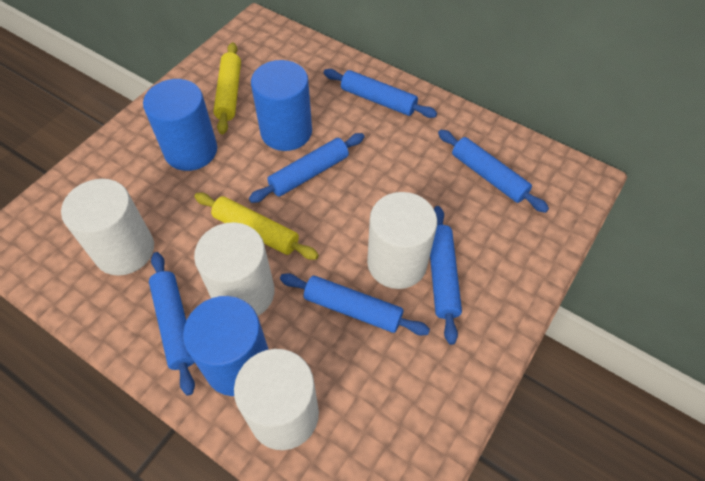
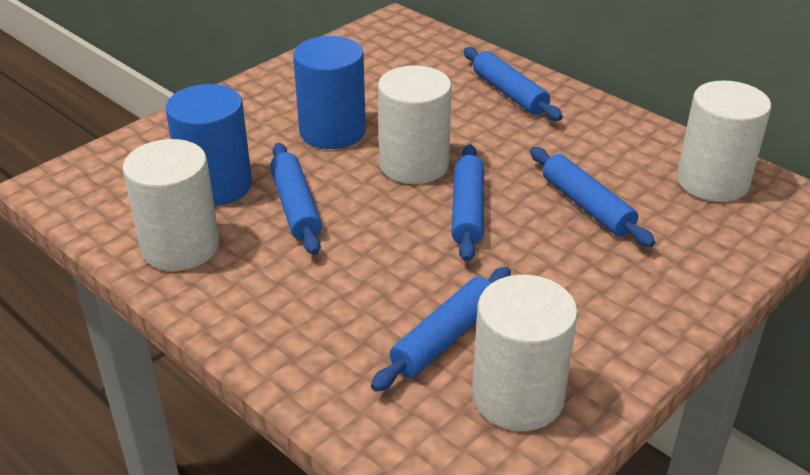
blue cylinder: 3 -> 2
blue rolling pin: 6 -> 5
yellow rolling pin: 2 -> 0

